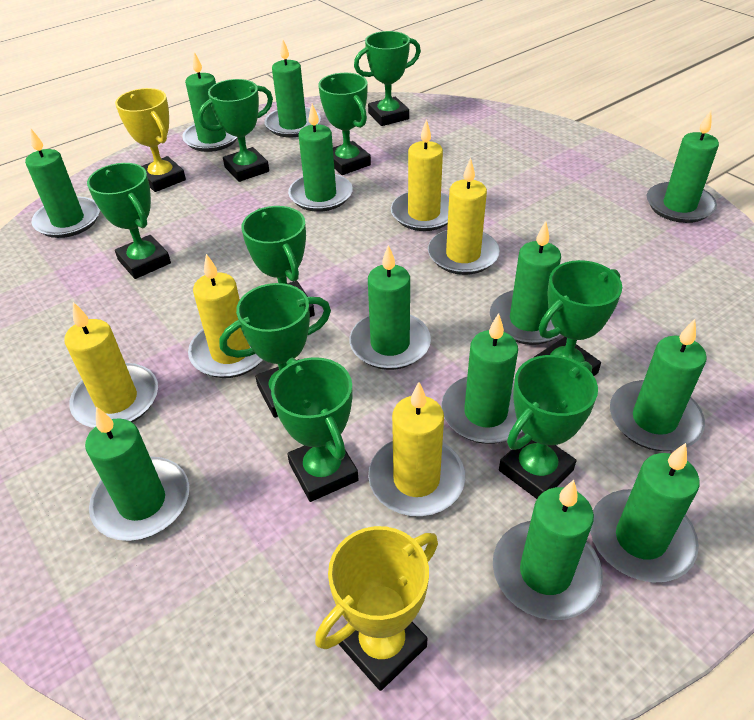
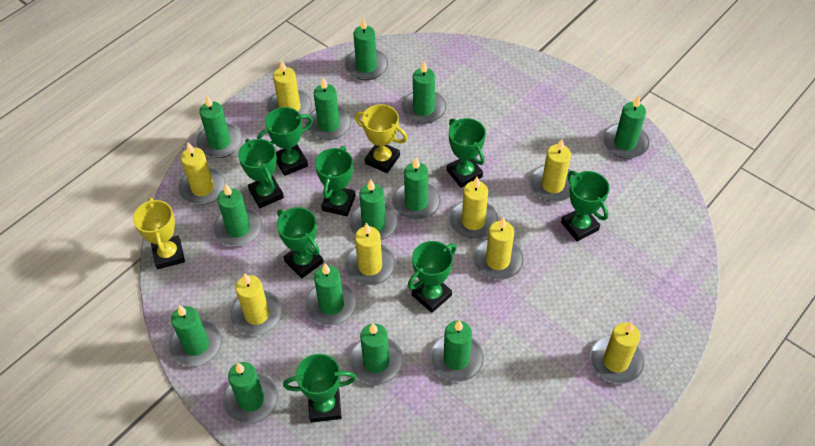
green candle: 12 -> 13
green trophy: 9 -> 8
yellow candle: 5 -> 8

